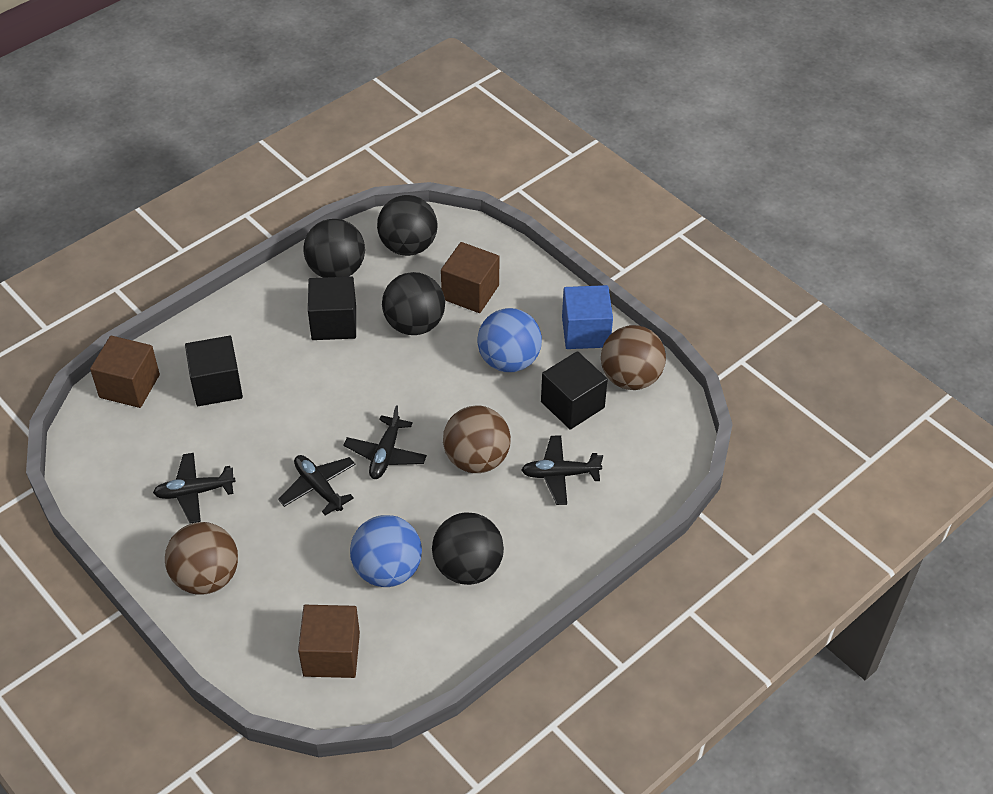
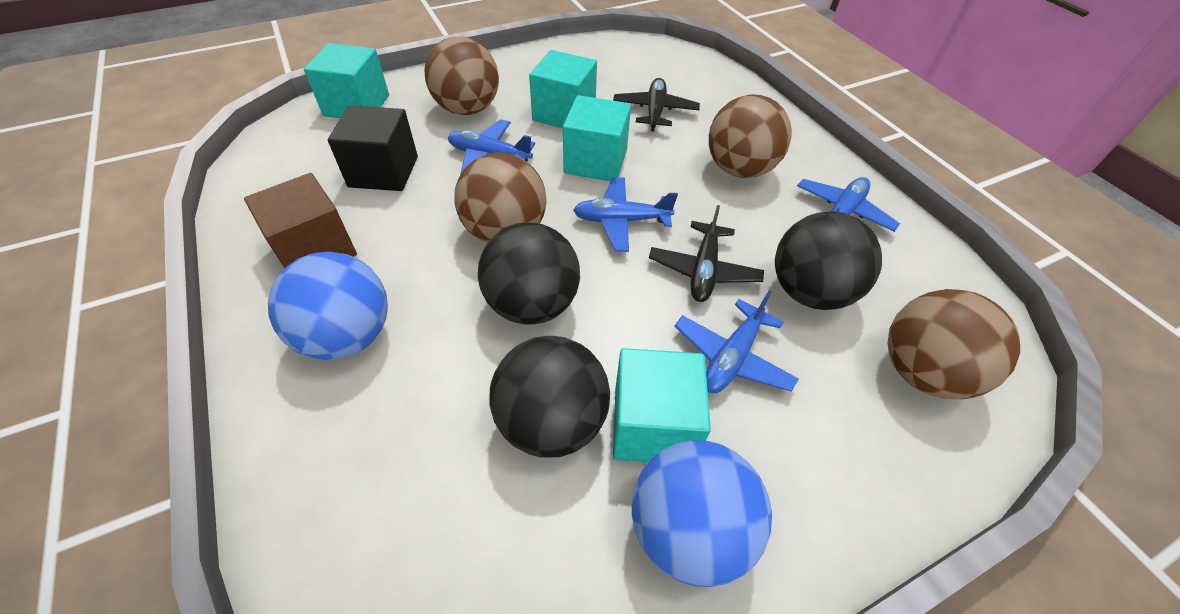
black ball: 4 -> 3
black cube: 3 -> 1
black plane: 4 -> 2
blue cube: 1 -> 0
blue plane: 0 -> 4
brown ball: 3 -> 4
brown cube: 3 -> 1
turquoise cube: 0 -> 4

